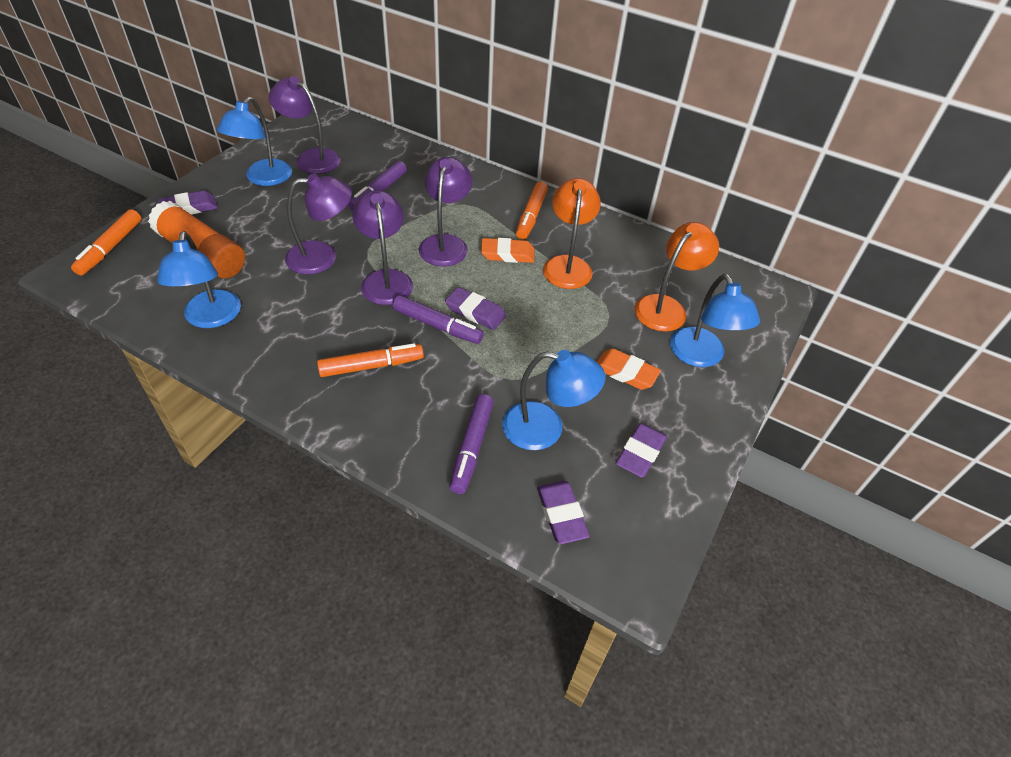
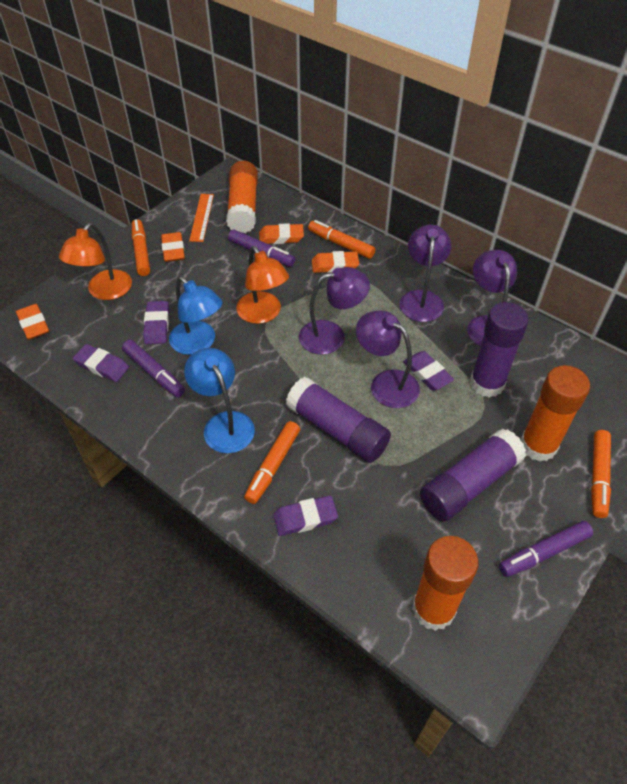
blue lamp: 4 -> 2
orange eraser: 2 -> 4
orange glue stick: 1 -> 3
orange marker: 3 -> 4
orange ruler: 0 -> 1
purple glue stick: 0 -> 3

